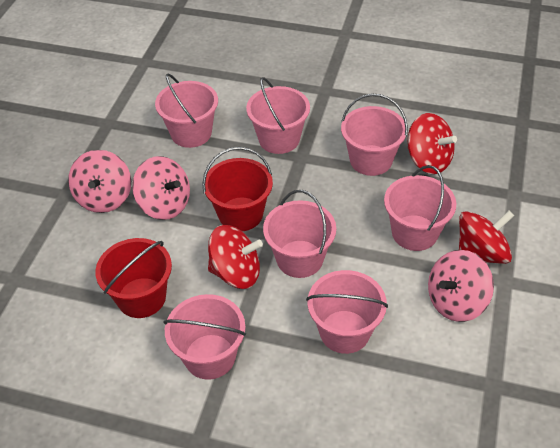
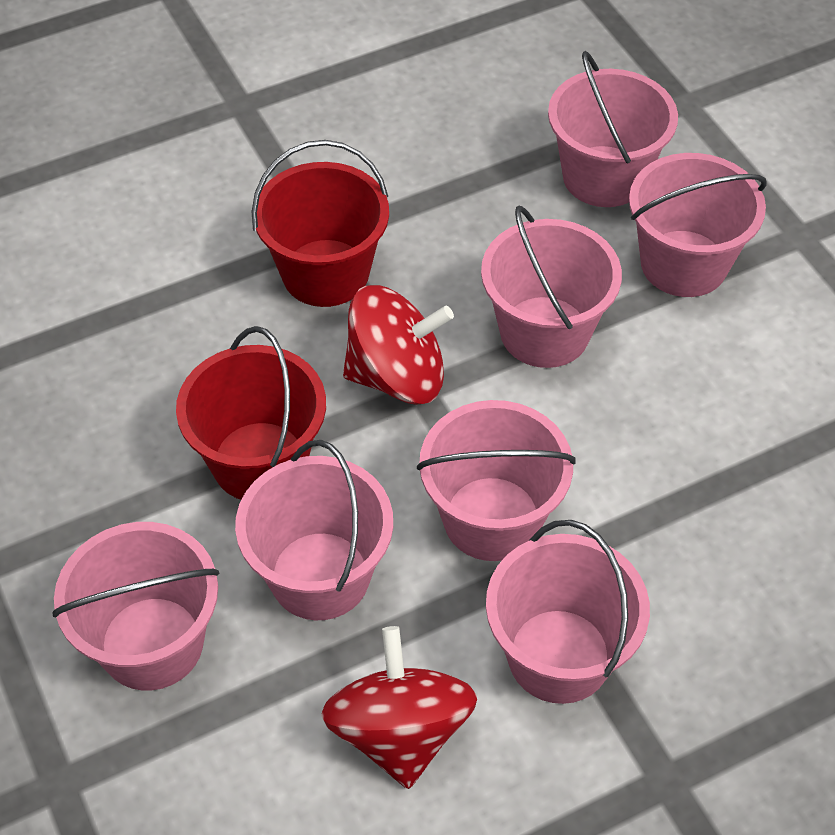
pink spinning top: 3 -> 0
red spinning top: 3 -> 2

